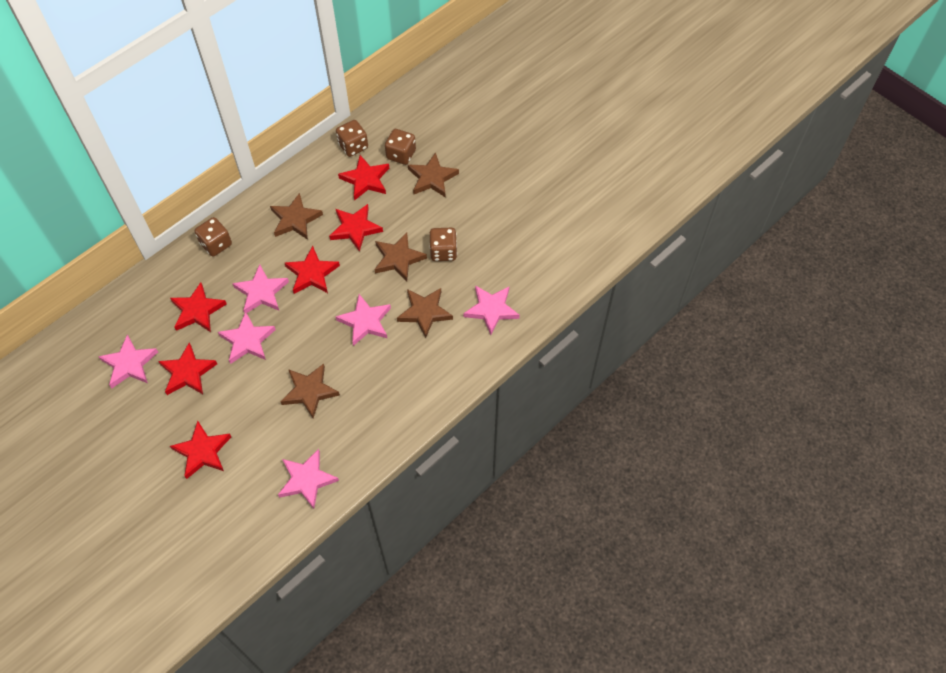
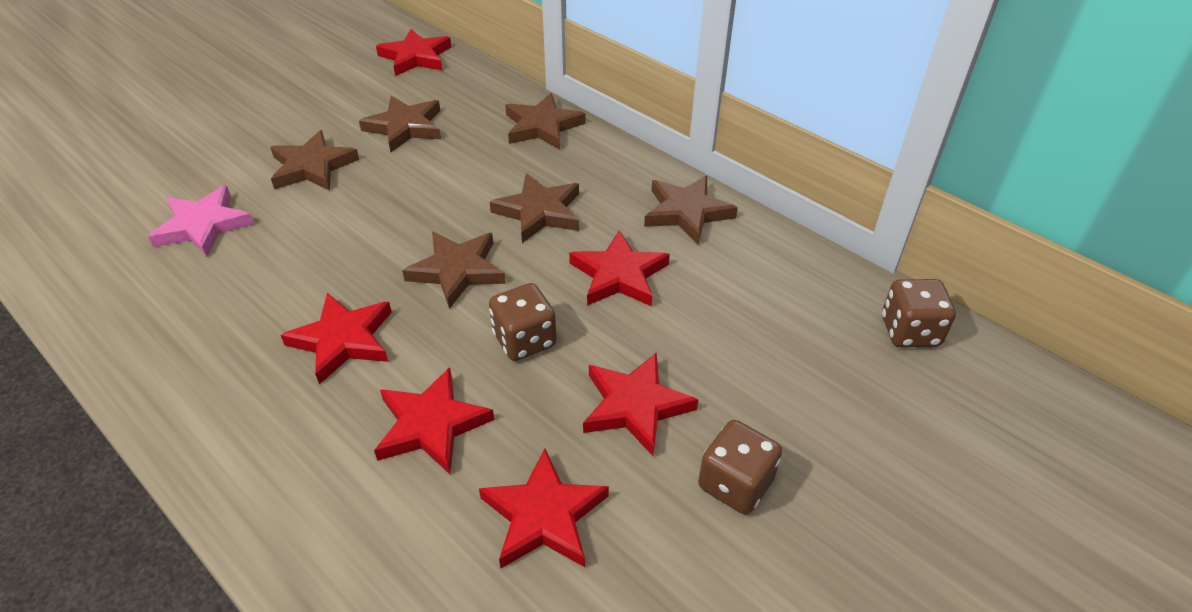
brown dice: 4 -> 3
brown star: 5 -> 6
pink star: 6 -> 1

